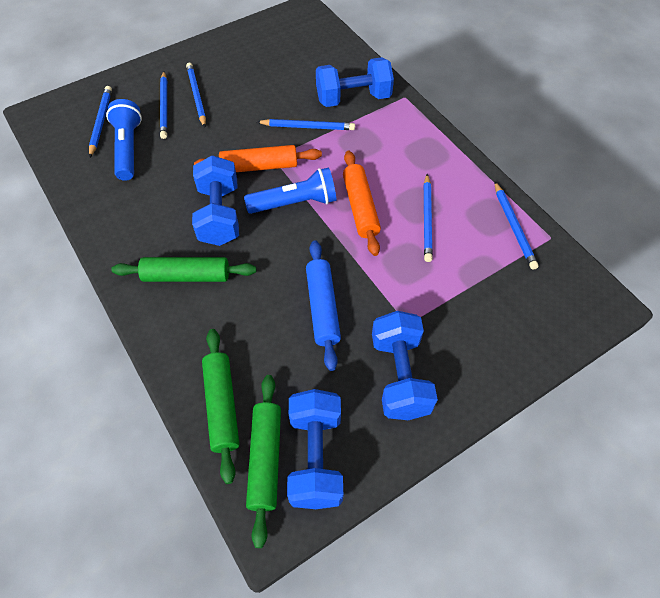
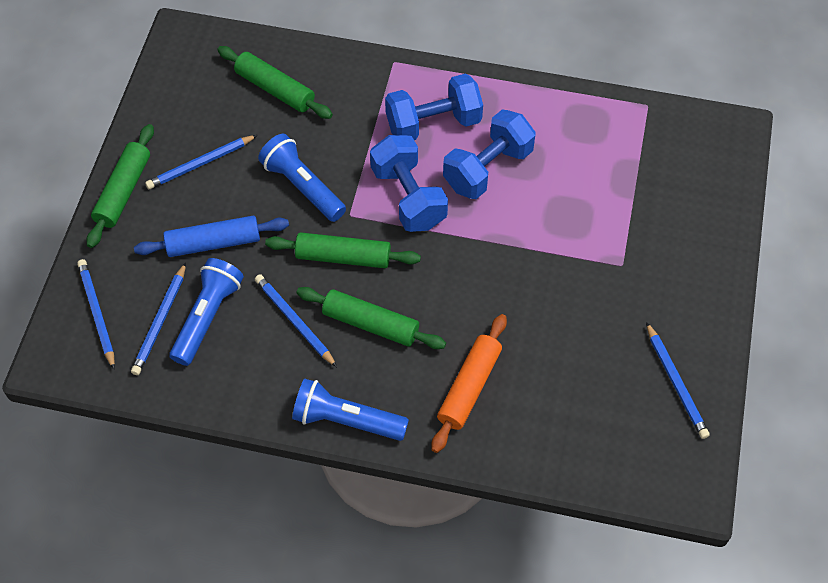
blue dumbbell: 4 -> 3
blue flashlight: 2 -> 3
blue pencil: 6 -> 5
green rolling pin: 3 -> 4
orange rolling pin: 2 -> 1

